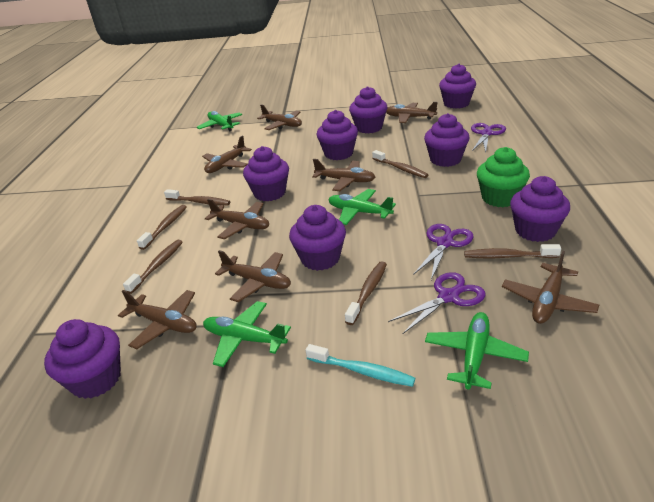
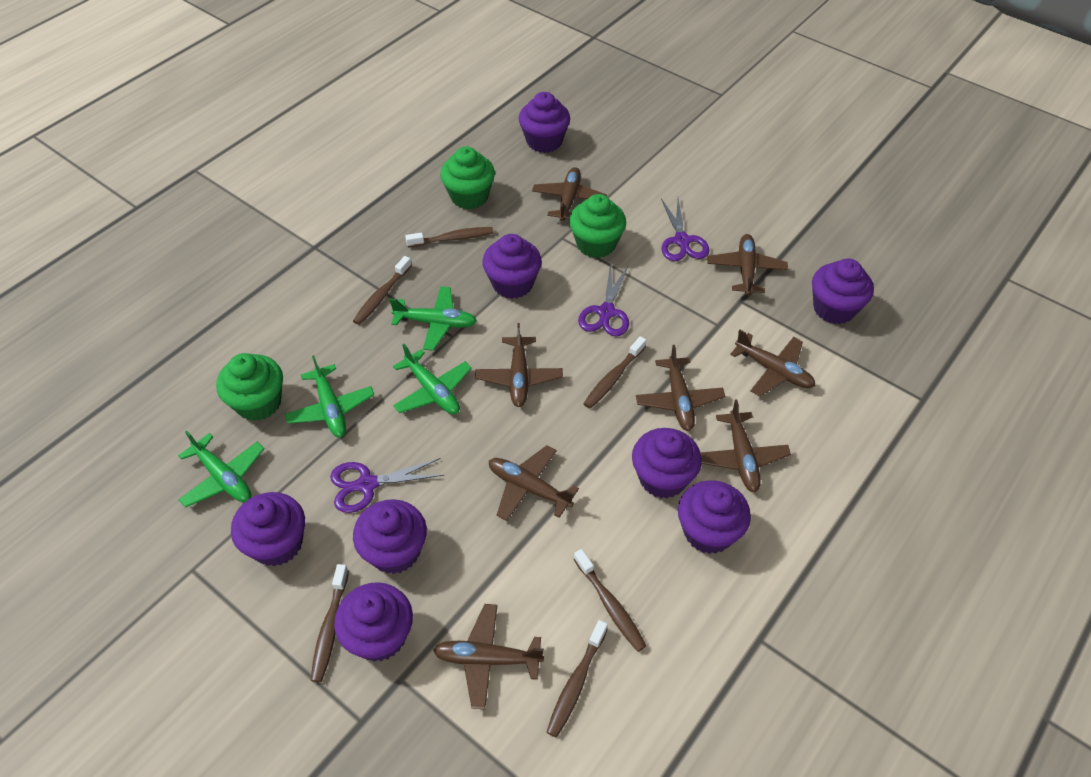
green cupcake: 1 -> 3
turquoise toothbrush: 1 -> 0

